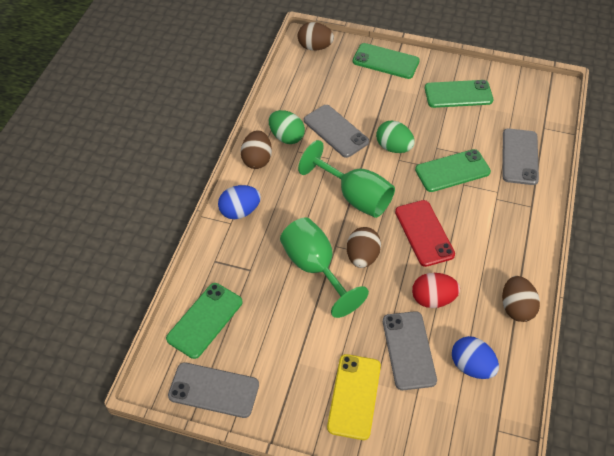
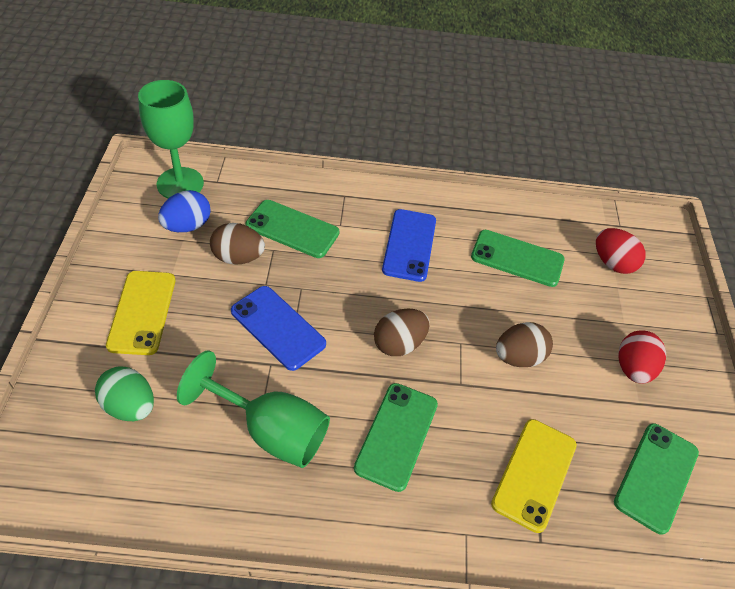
blue egg: 2 -> 1
blue phone: 0 -> 2
brown egg: 4 -> 3
green egg: 2 -> 1
grey phone: 4 -> 0
red egg: 1 -> 2
red phone: 1 -> 0
yellow phone: 1 -> 2

